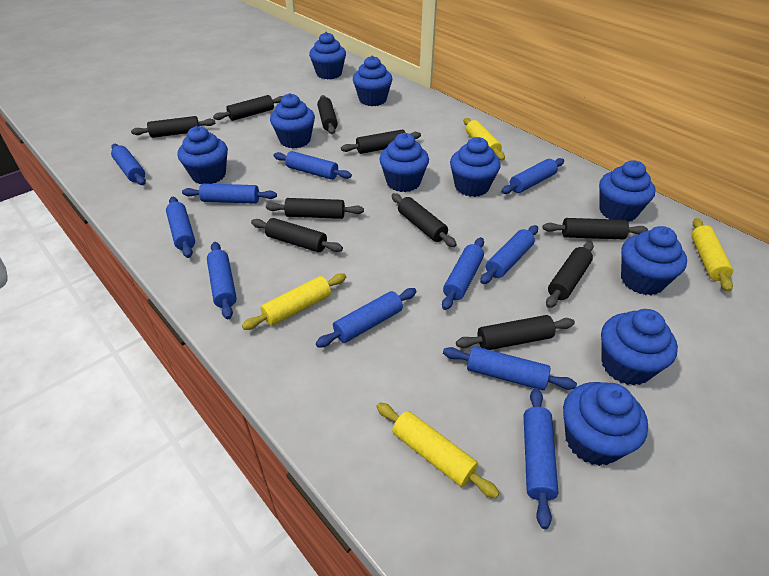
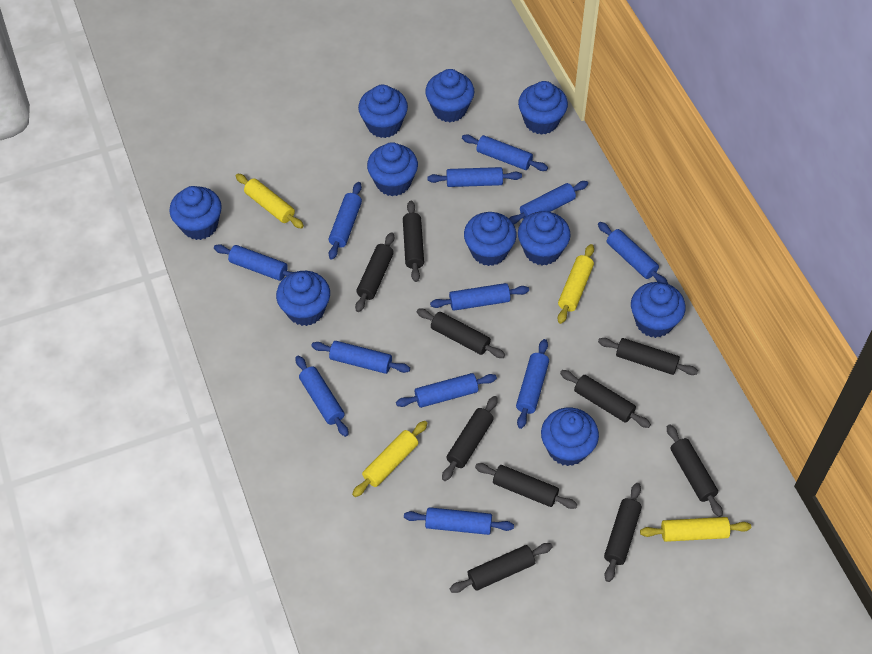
blue rolling pin: 11 -> 12

